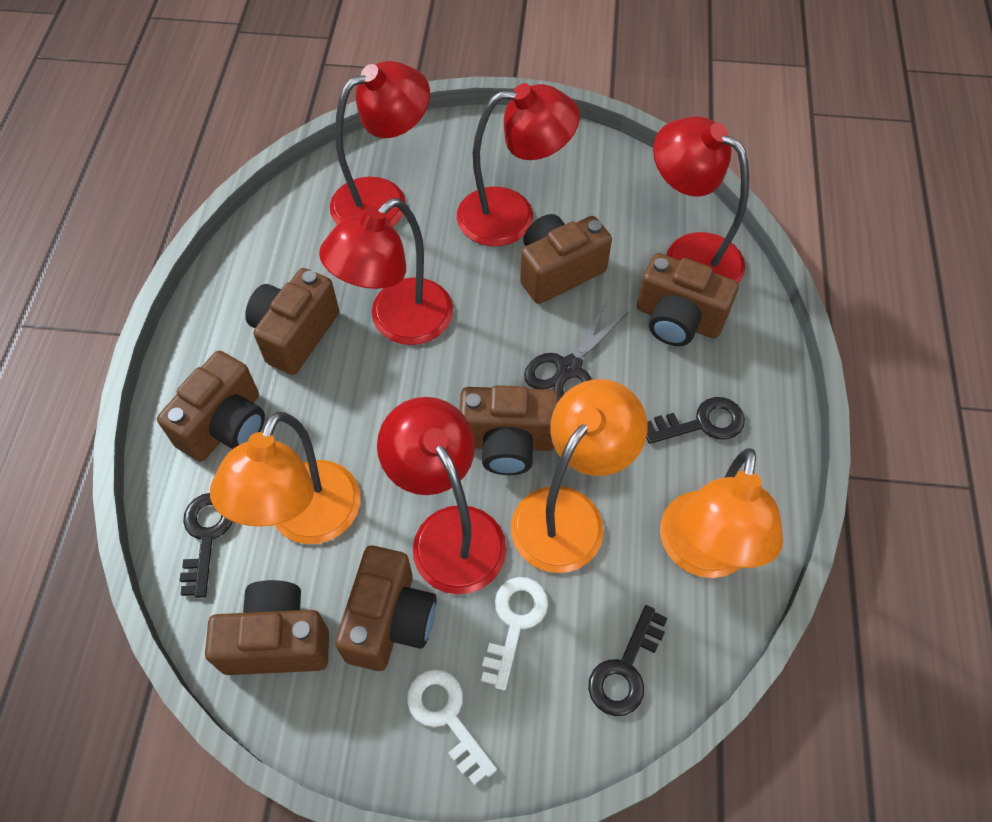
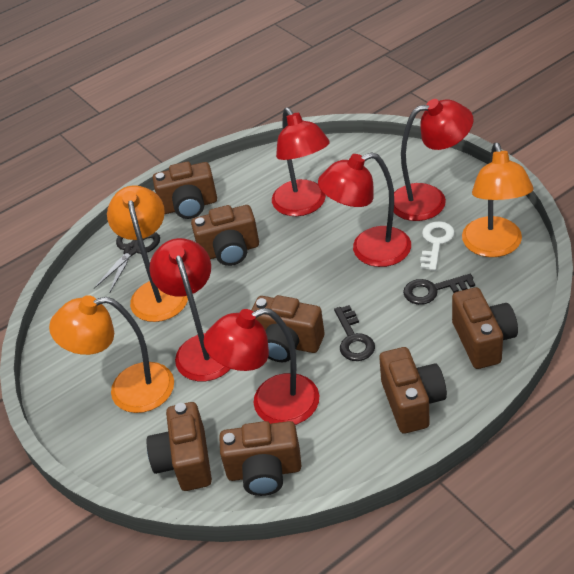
black key: 3 -> 2
white key: 2 -> 1

